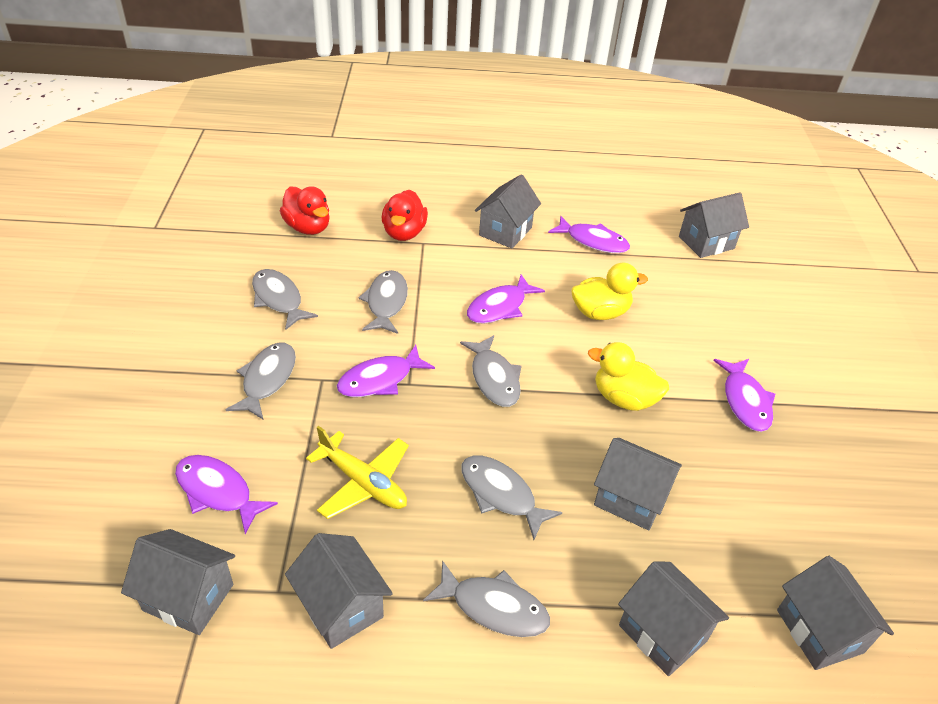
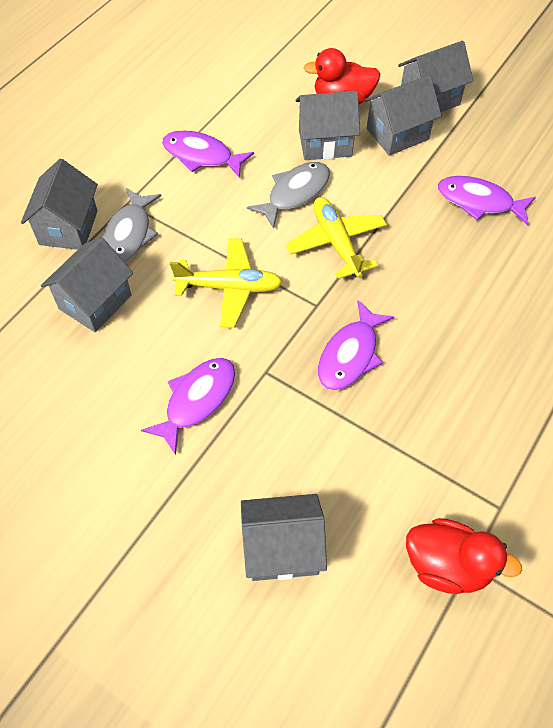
grey fish: 6 -> 2
grey house: 7 -> 6
purple fish: 5 -> 4
yellow duck: 2 -> 0
yellow plane: 1 -> 2

